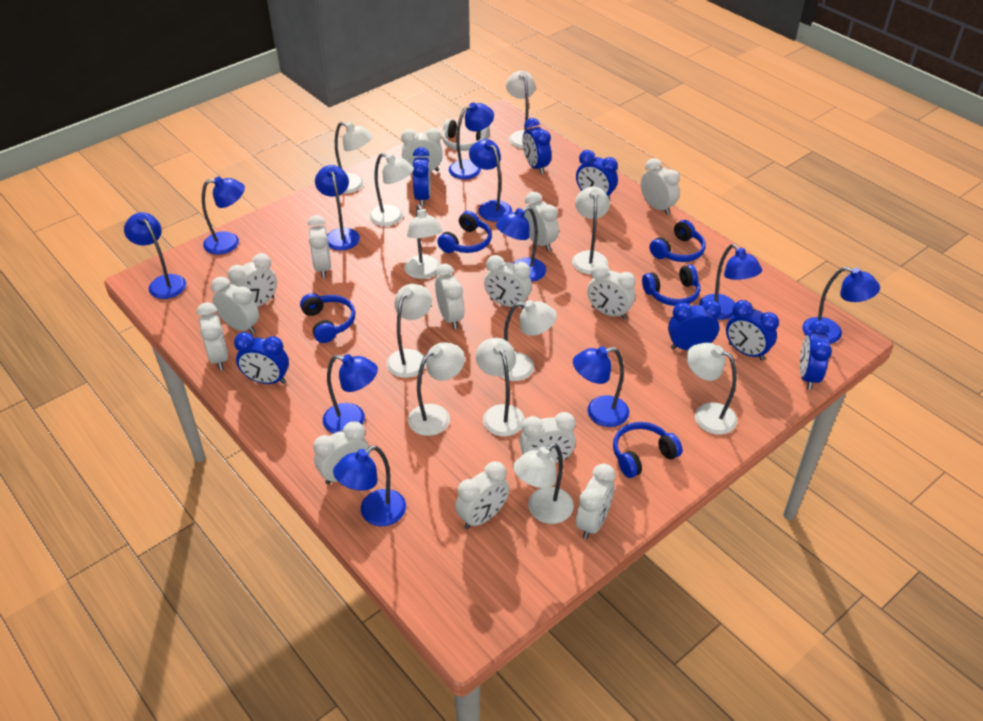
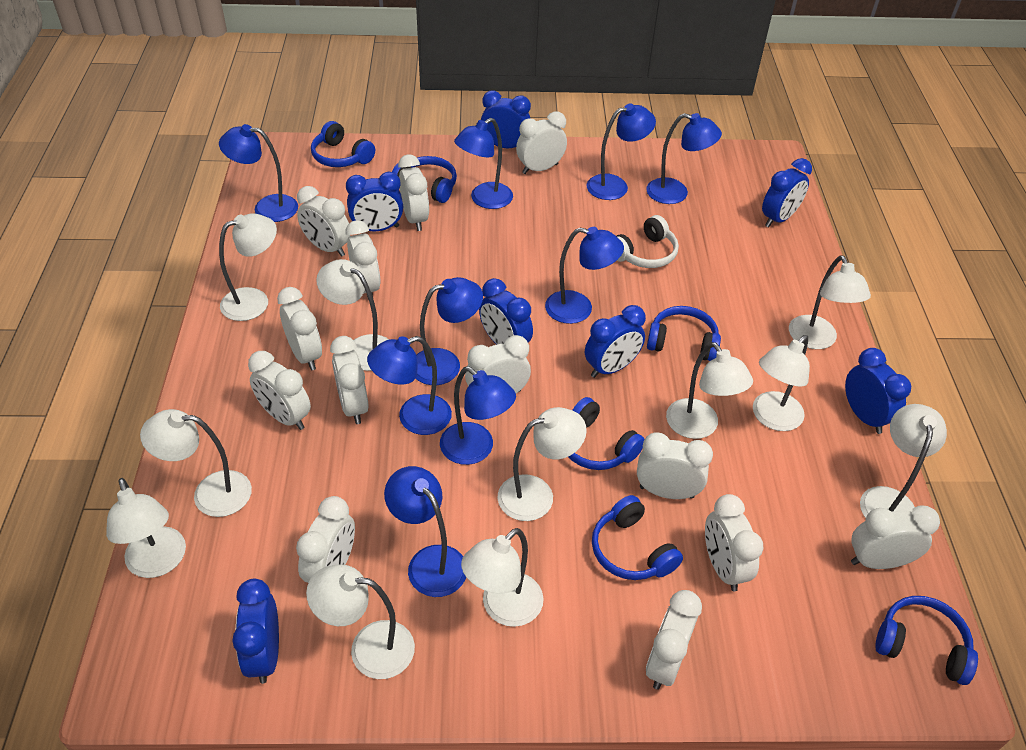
blue headphones: 5 -> 6
blue lamp: 11 -> 9
white clock: 14 -> 13

